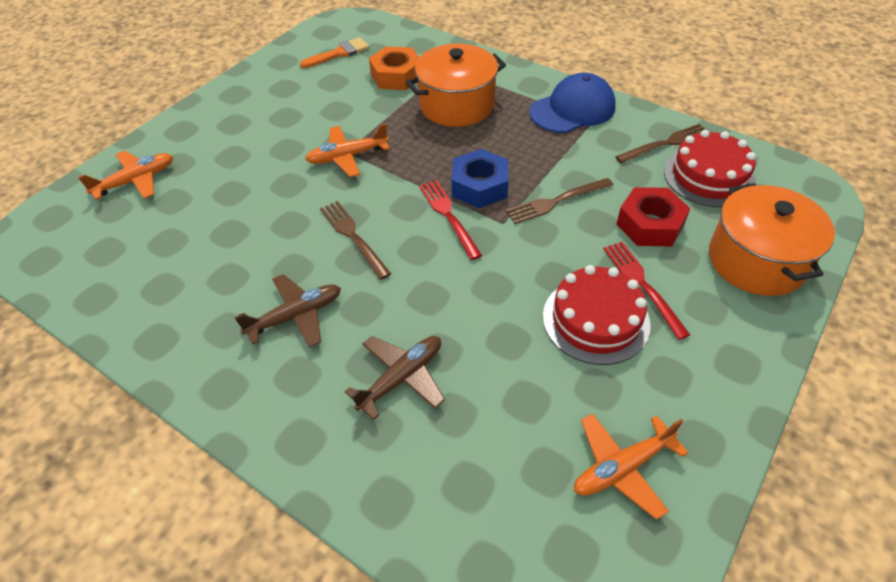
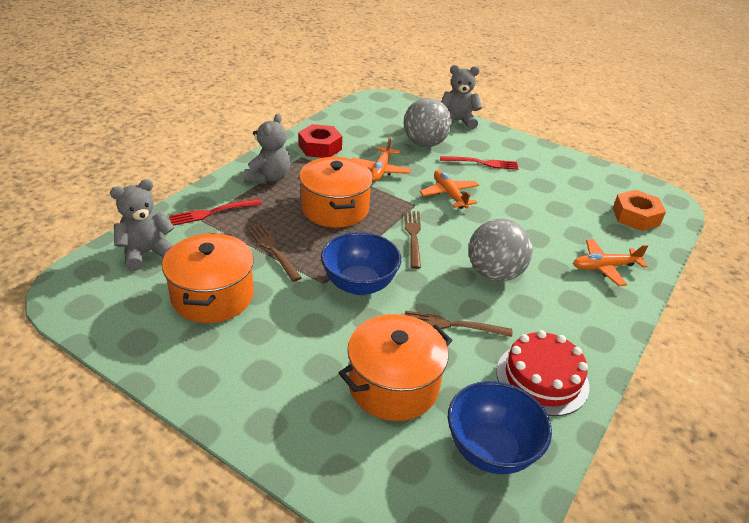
blue bowl: 0 -> 2
blue cap: 1 -> 0
blue nut: 1 -> 0
brown plane: 2 -> 0
grey ball: 0 -> 2
grey teddy bear: 0 -> 3
orange brush: 1 -> 0
orange pot: 2 -> 3
red cake: 2 -> 1

